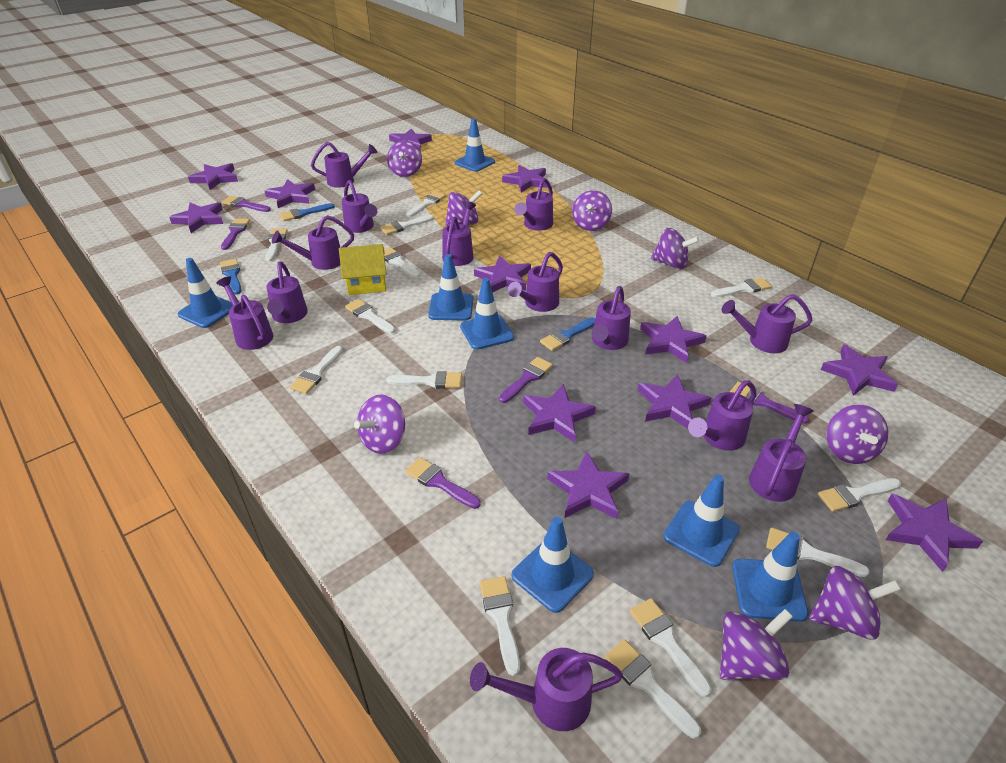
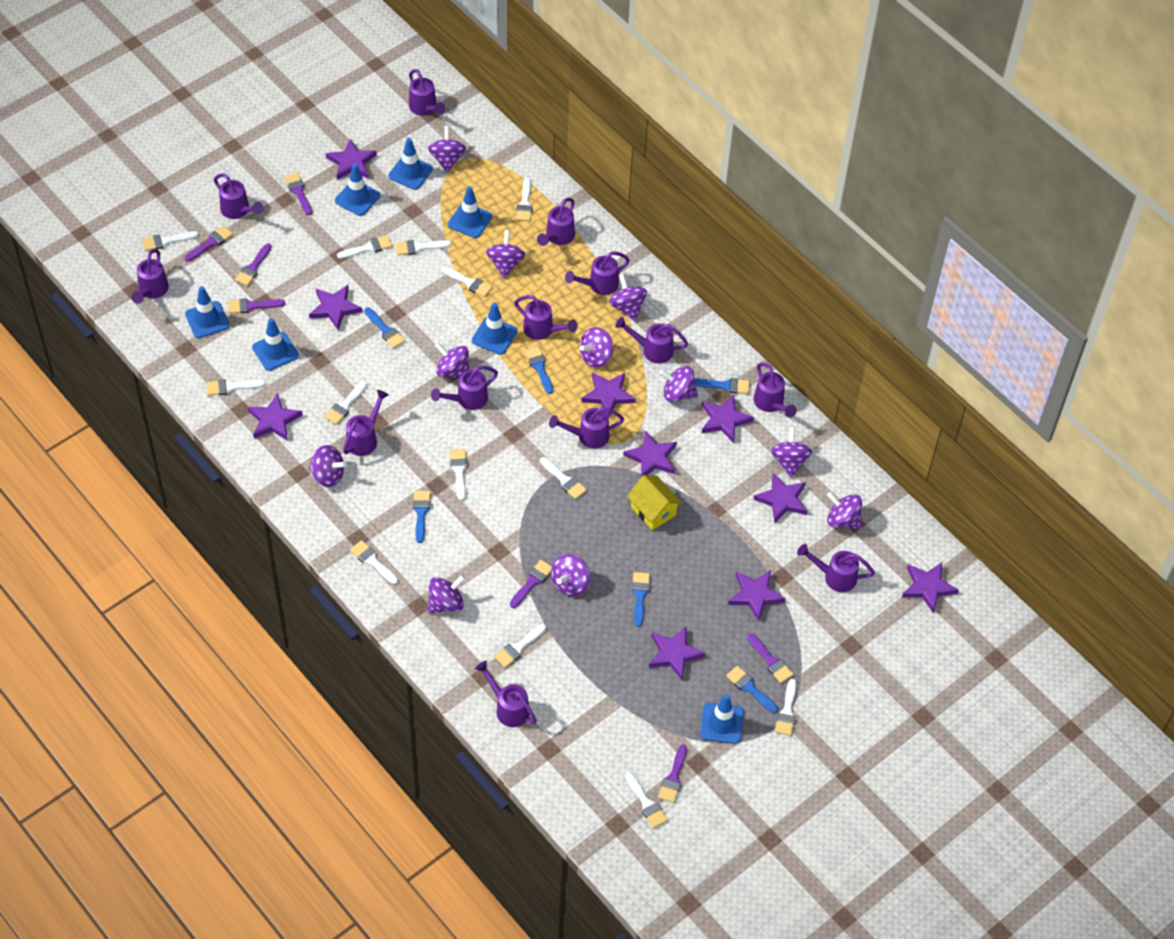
blue brush: 3 -> 6
purple brush: 5 -> 7
purple spinning top: 8 -> 11
purple star: 12 -> 10

